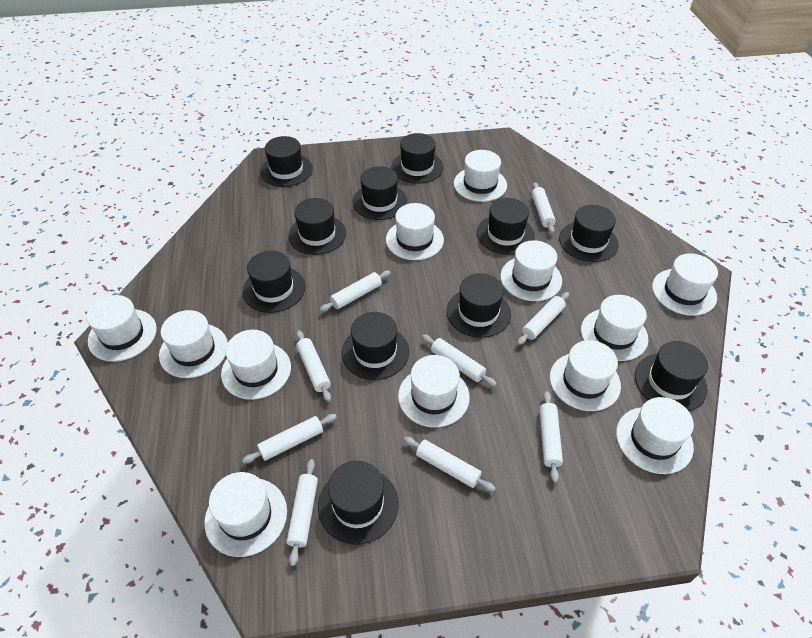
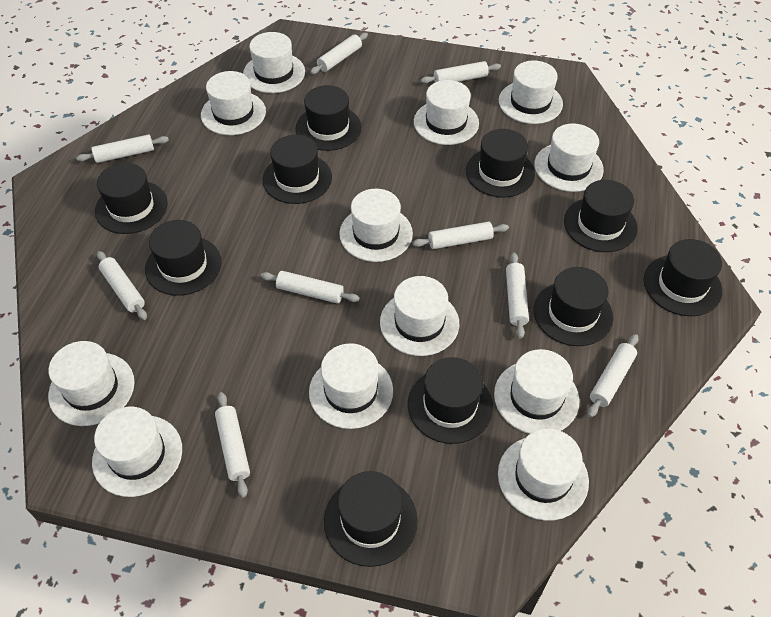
black hat: 11 -> 10

